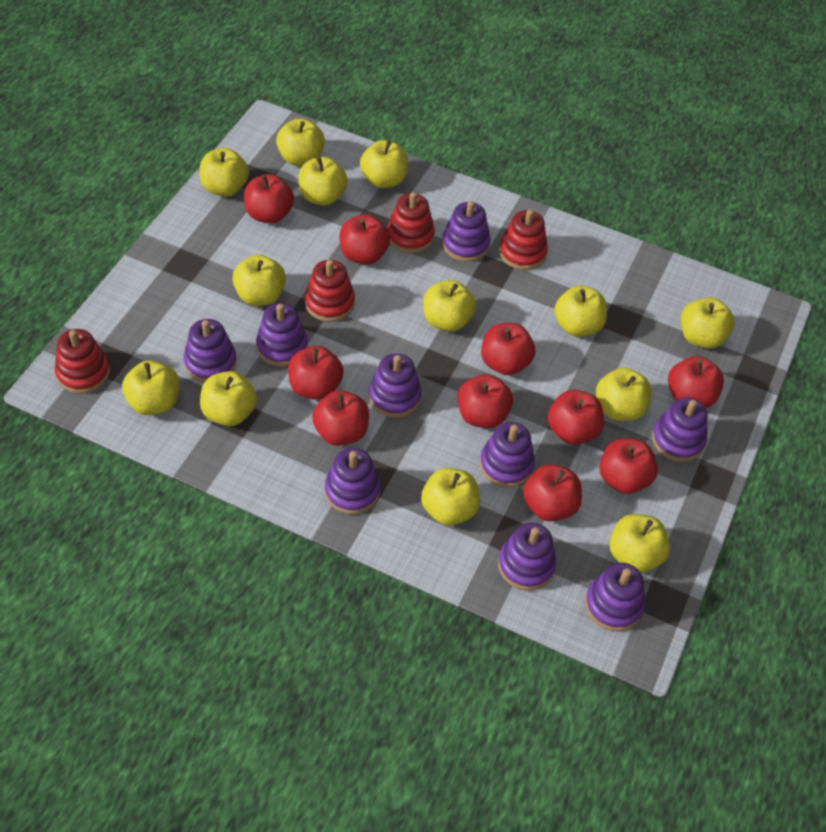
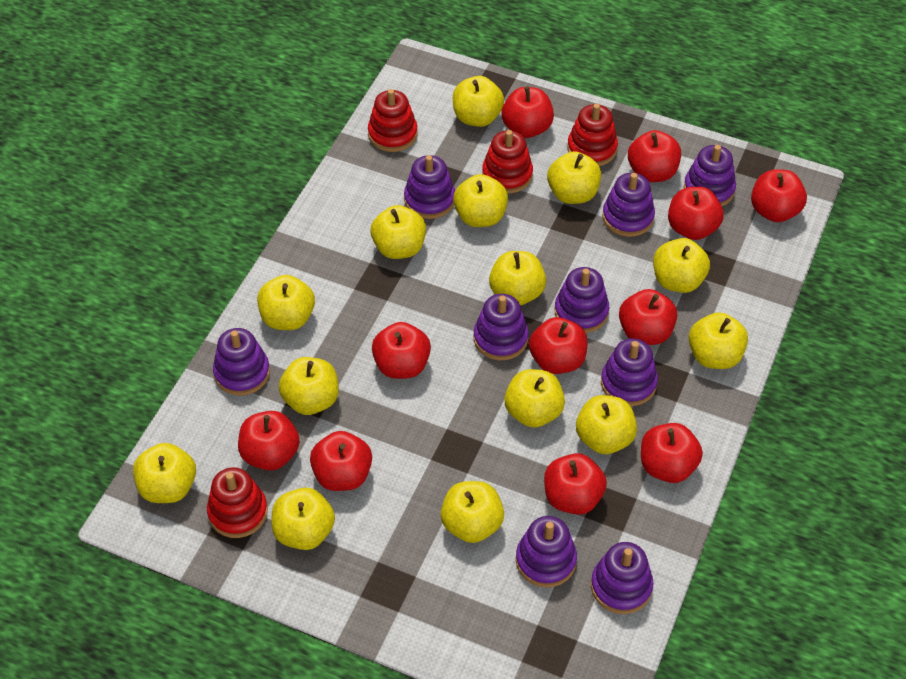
red apple: 10 -> 11
yellow apple: 13 -> 14

